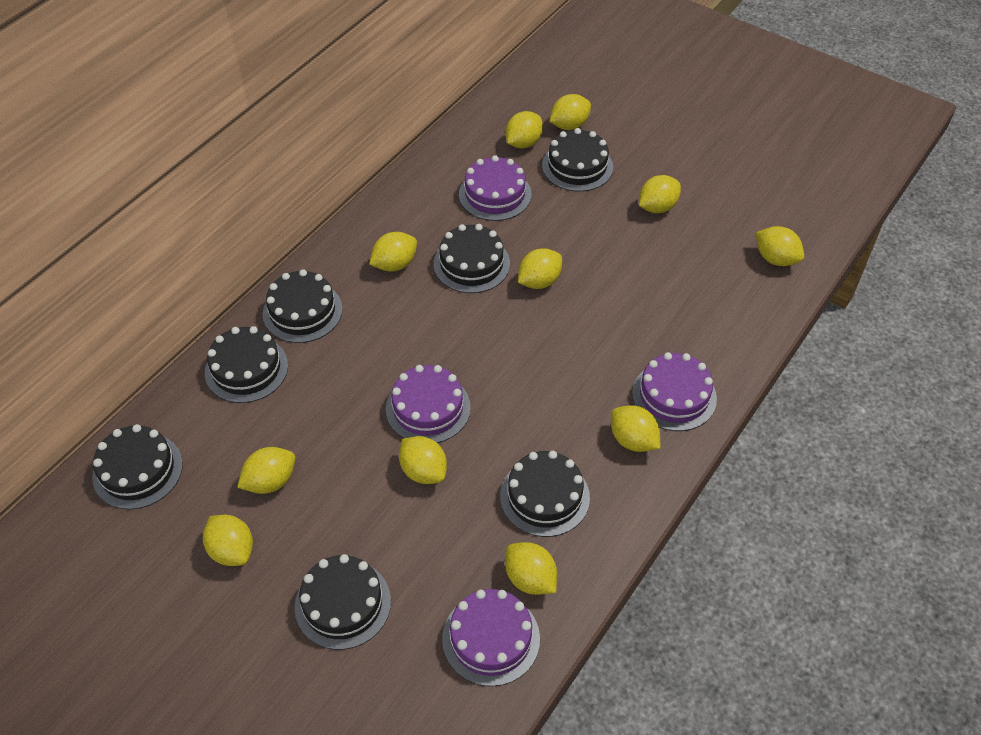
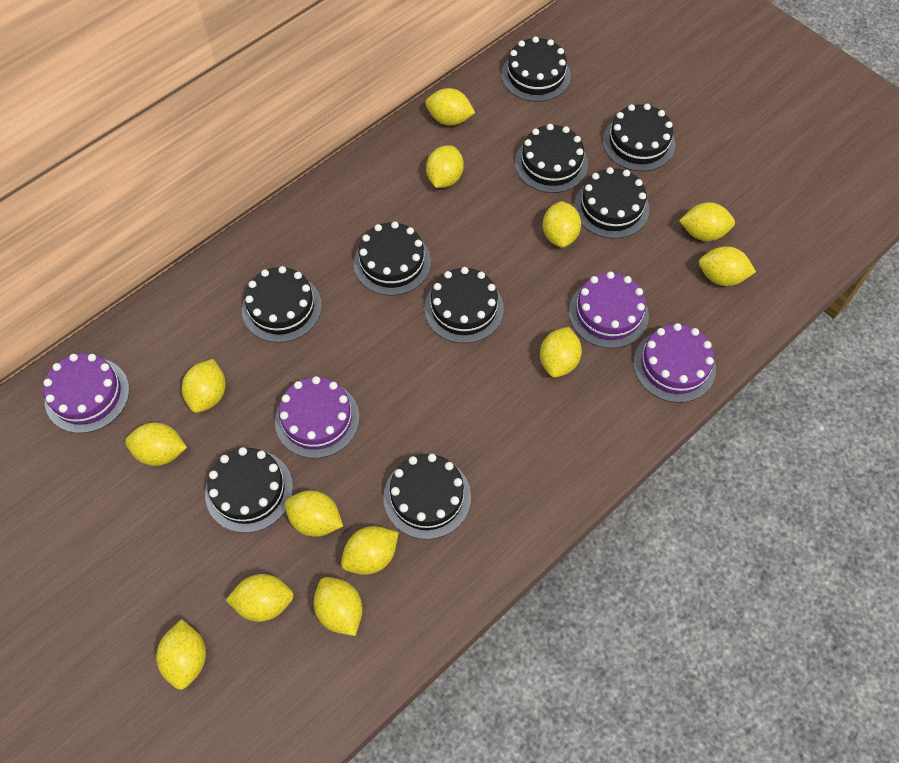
black cake: 7 -> 9
yellow lemon: 11 -> 13

